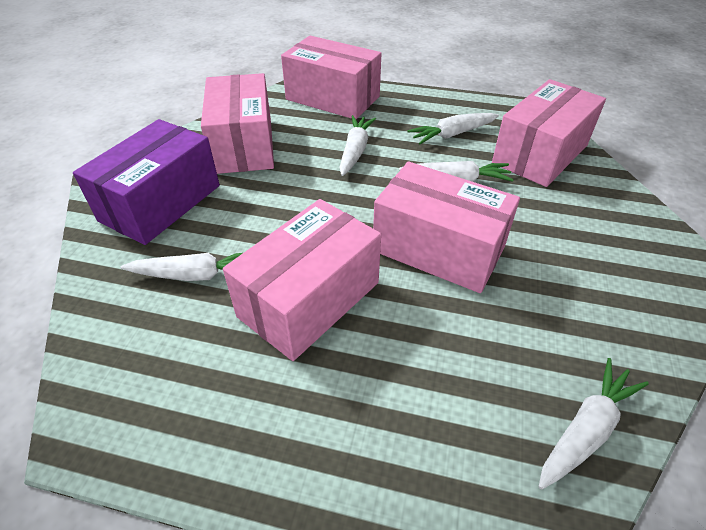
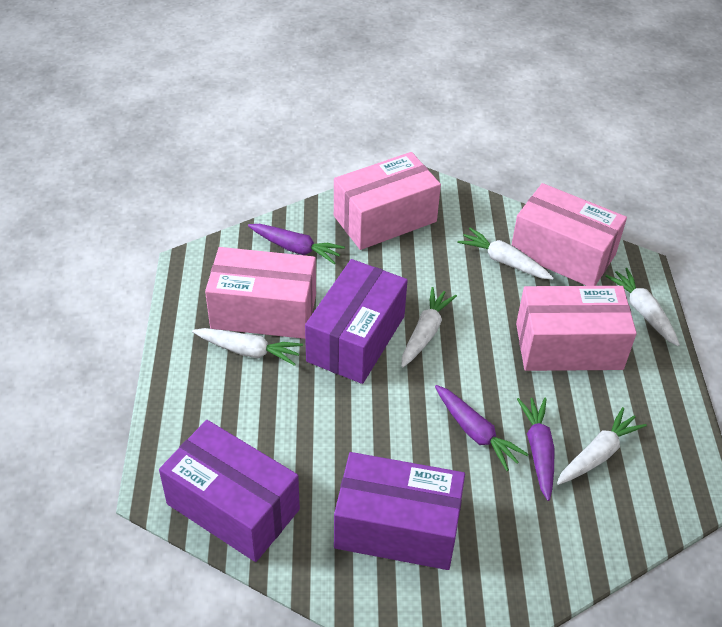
pink box: 5 -> 4
purple box: 1 -> 3
purple carrot: 0 -> 3

